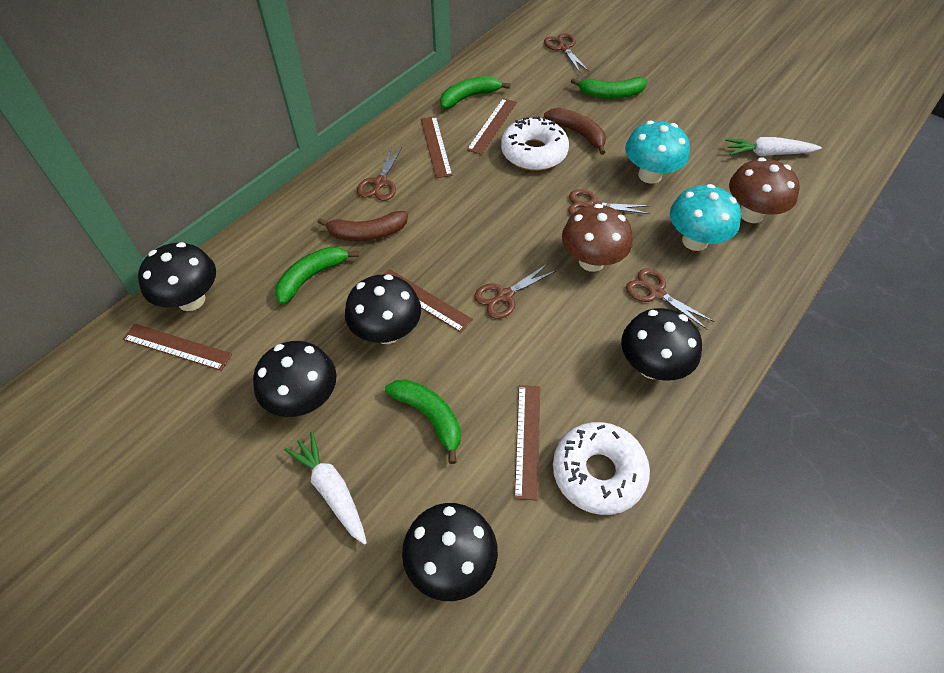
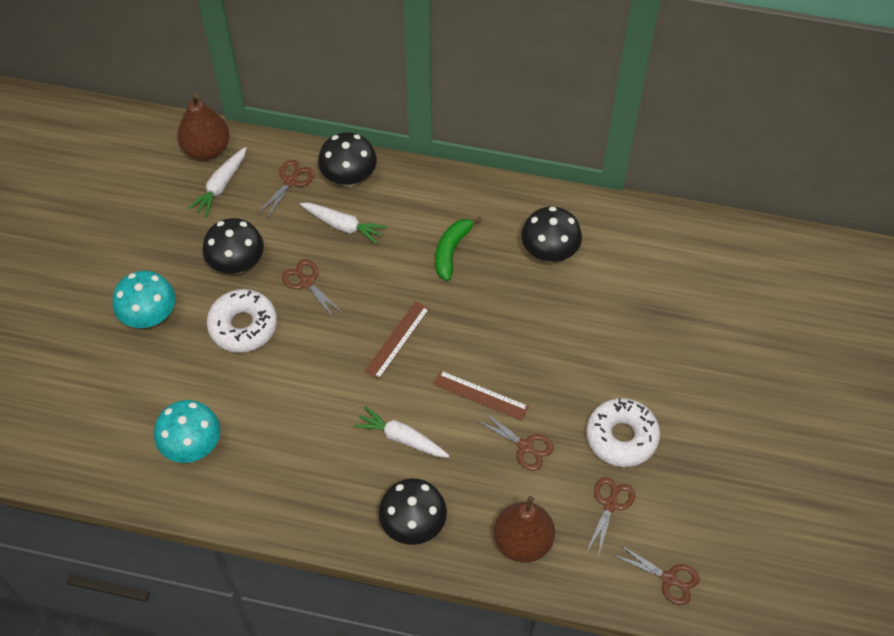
black mushroom: 5 -> 4
brown banana: 2 -> 0
brown mushroom: 2 -> 0
brown pear: 0 -> 2
brown ruler: 5 -> 2
green banana: 4 -> 1
white carrot: 2 -> 3

